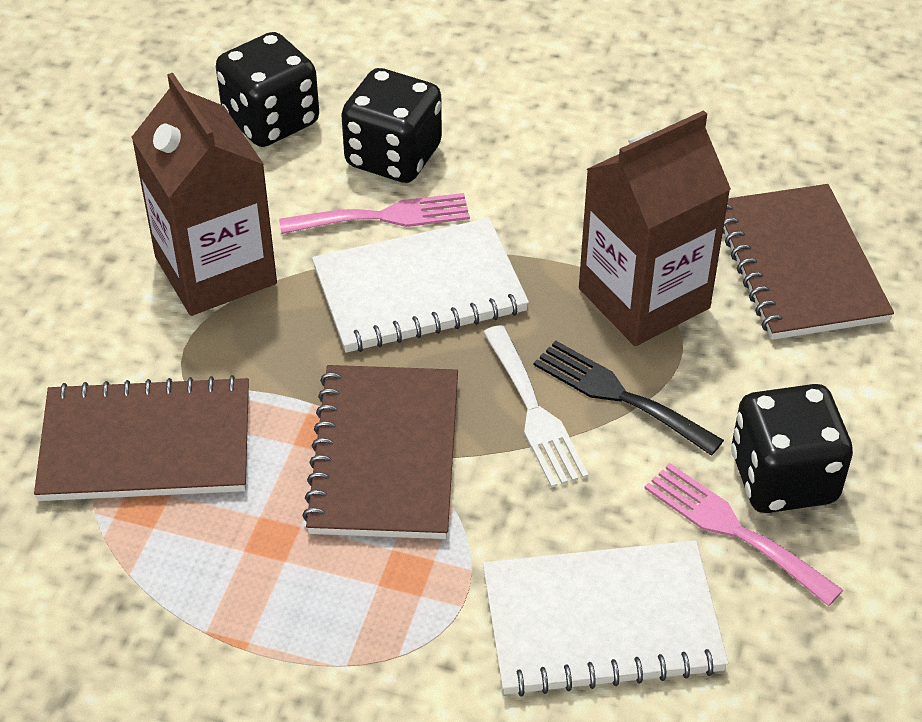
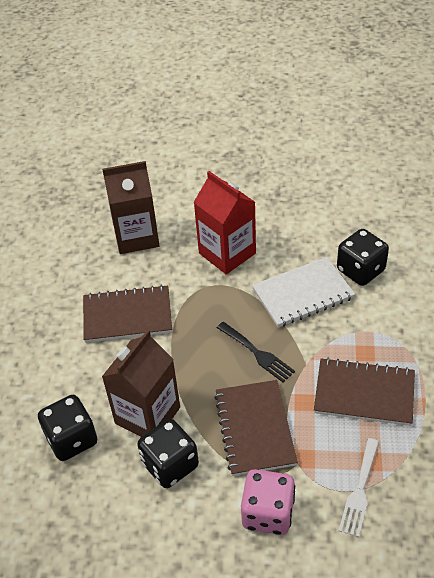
pink dice: 0 -> 1
pink fork: 2 -> 0
red carton: 0 -> 1
white notebook: 2 -> 1

